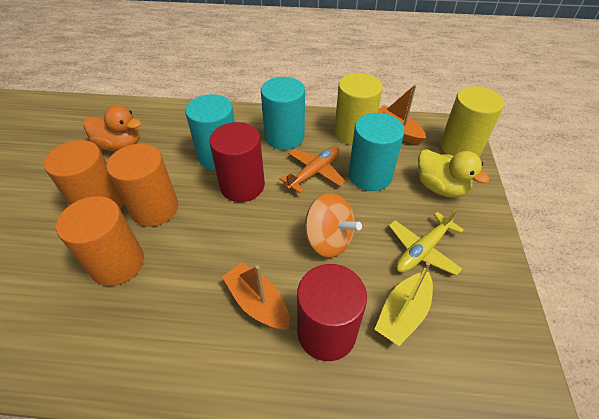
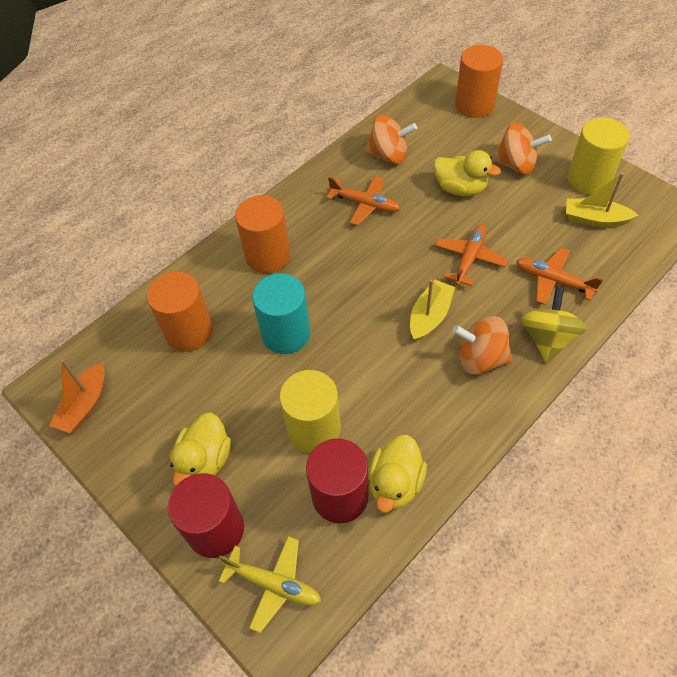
orange boat: 2 -> 1
orange duck: 1 -> 0
orange plane: 1 -> 3
orange spinning top: 1 -> 3
turquoise cylinder: 3 -> 1
yellow boat: 1 -> 2
yellow duck: 1 -> 3
yellow spinning top: 0 -> 1

